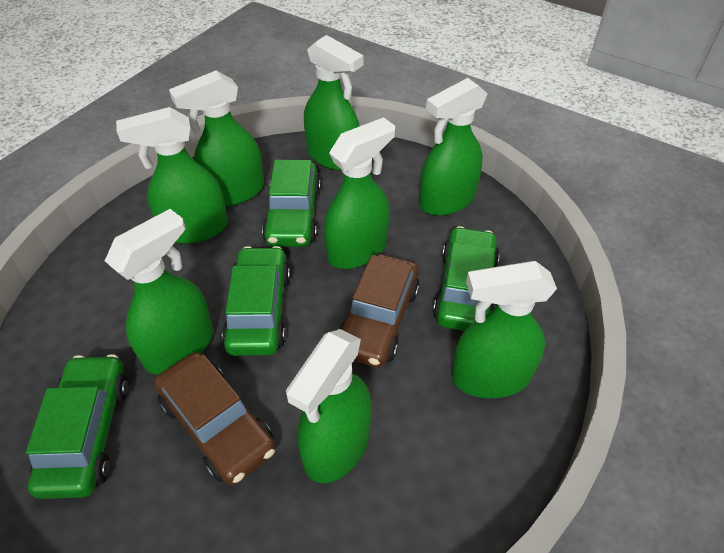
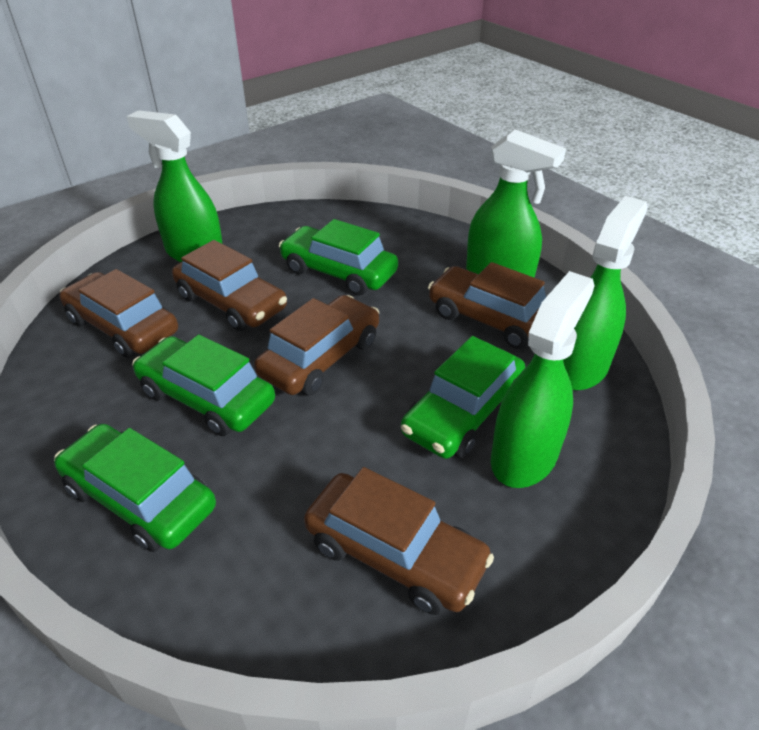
brown car: 2 -> 5
green spray bottle: 8 -> 4

